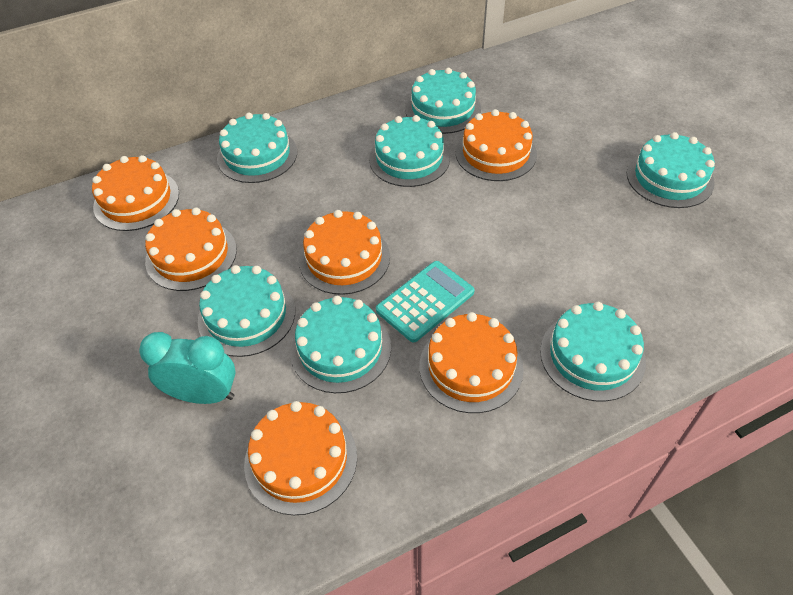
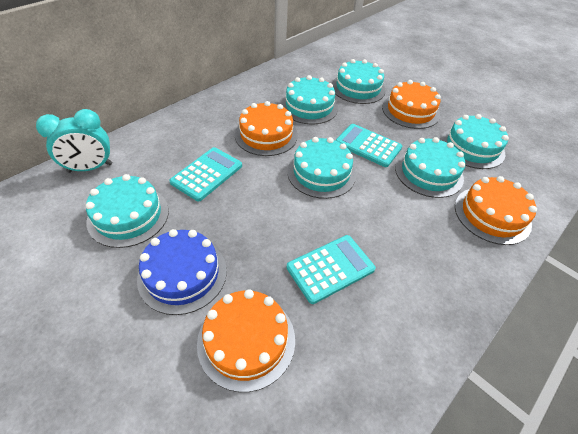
blue cake: 0 -> 1
orange cake: 6 -> 4
turquoise cake: 7 -> 6
turquoise calculator: 1 -> 3

